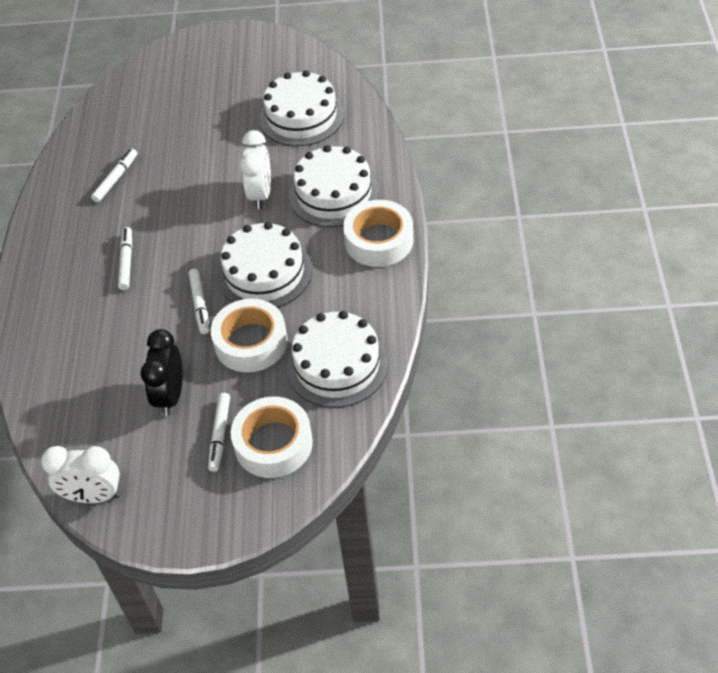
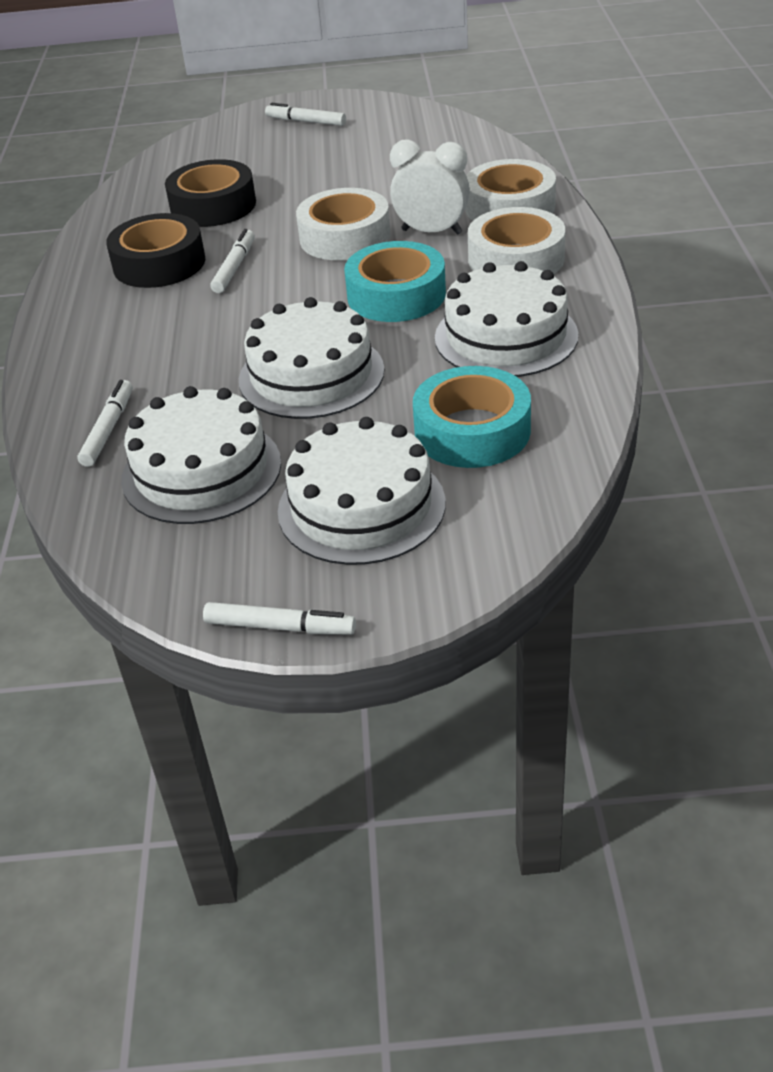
black clock: 1 -> 0
black tape: 0 -> 2
turquoise tape: 0 -> 2
white clock: 2 -> 1

